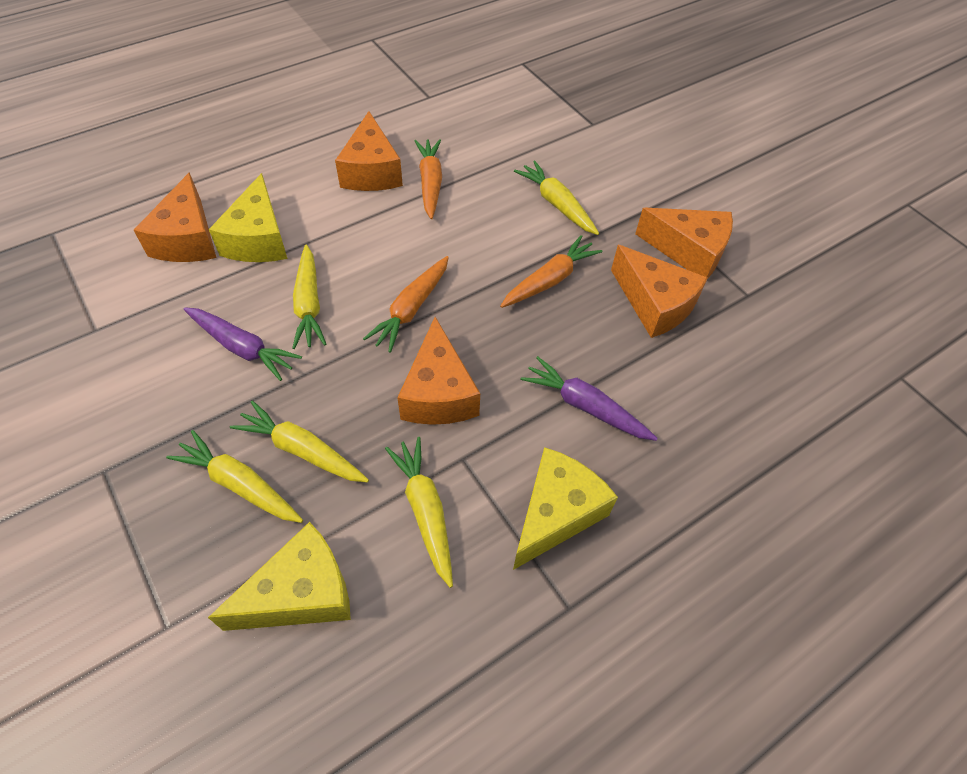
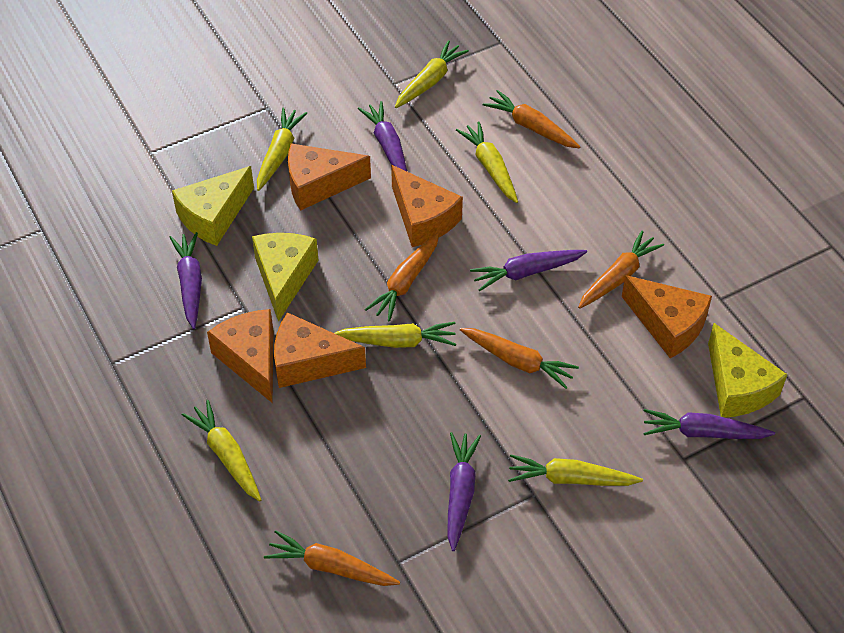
orange carrot: 3 -> 5
purple carrot: 2 -> 5
yellow carrot: 5 -> 6

